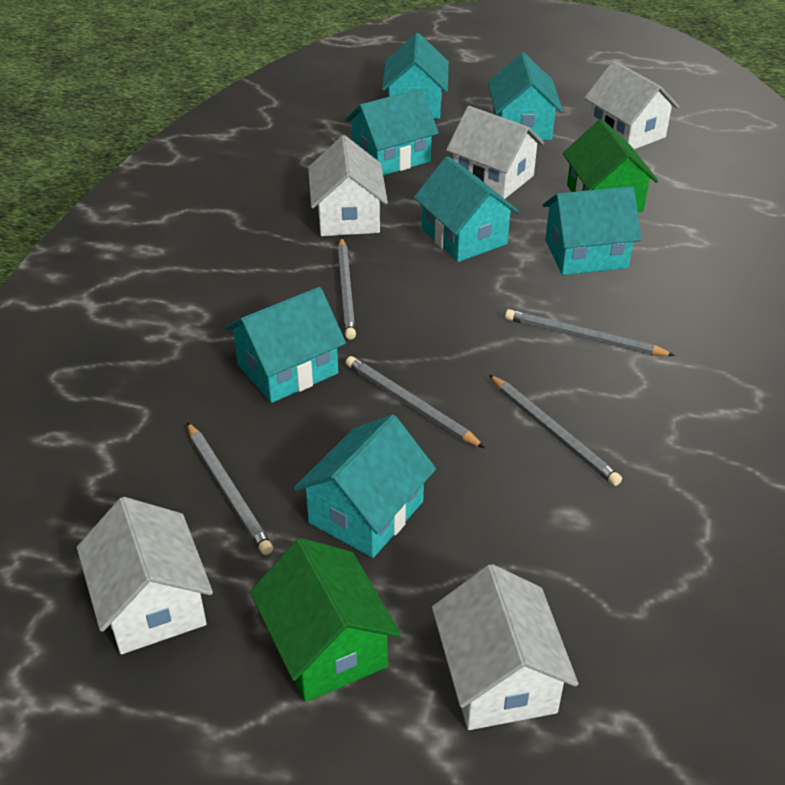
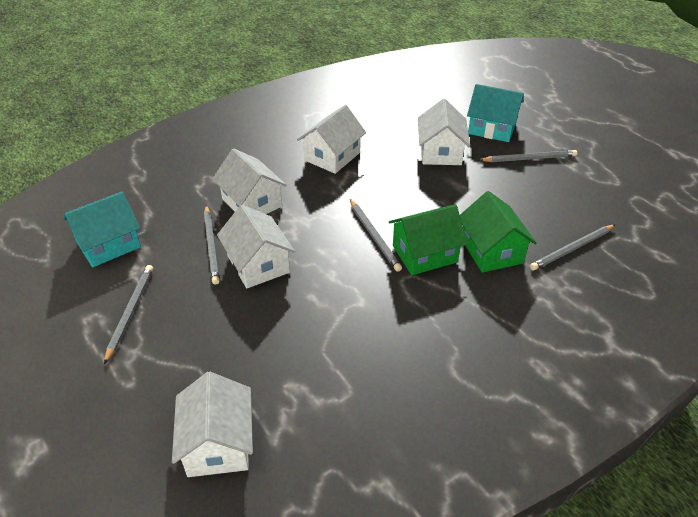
turquoise house: 7 -> 2

